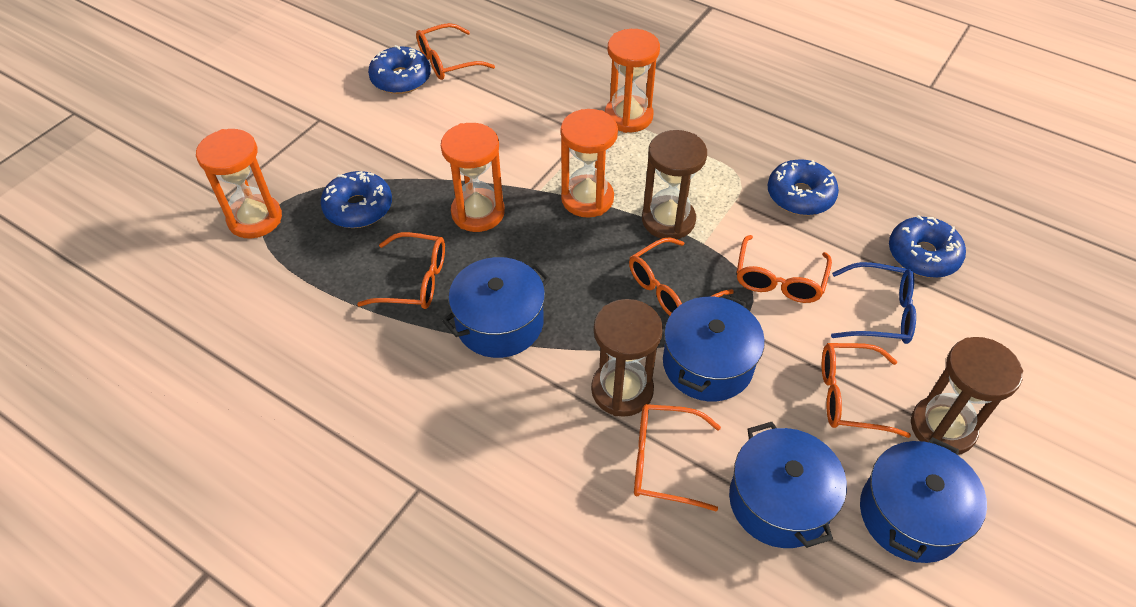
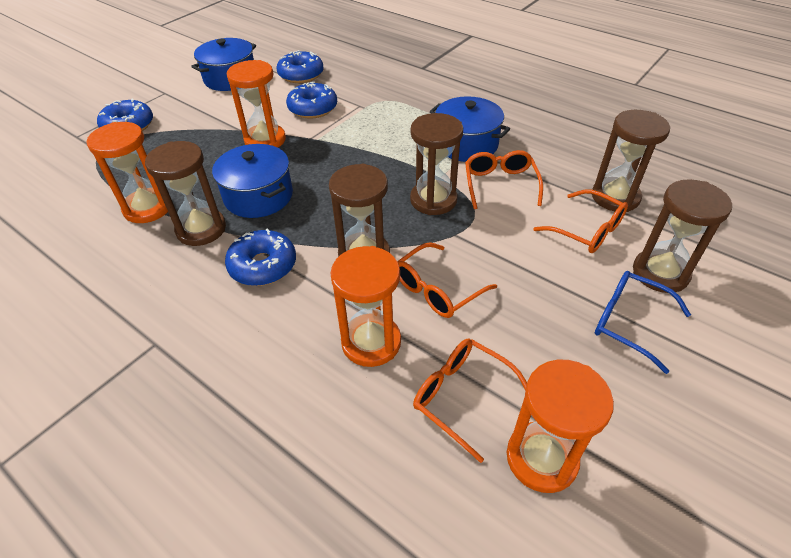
blue pot: 4 -> 3
brown hourglass: 3 -> 5
orange glasses: 6 -> 4

